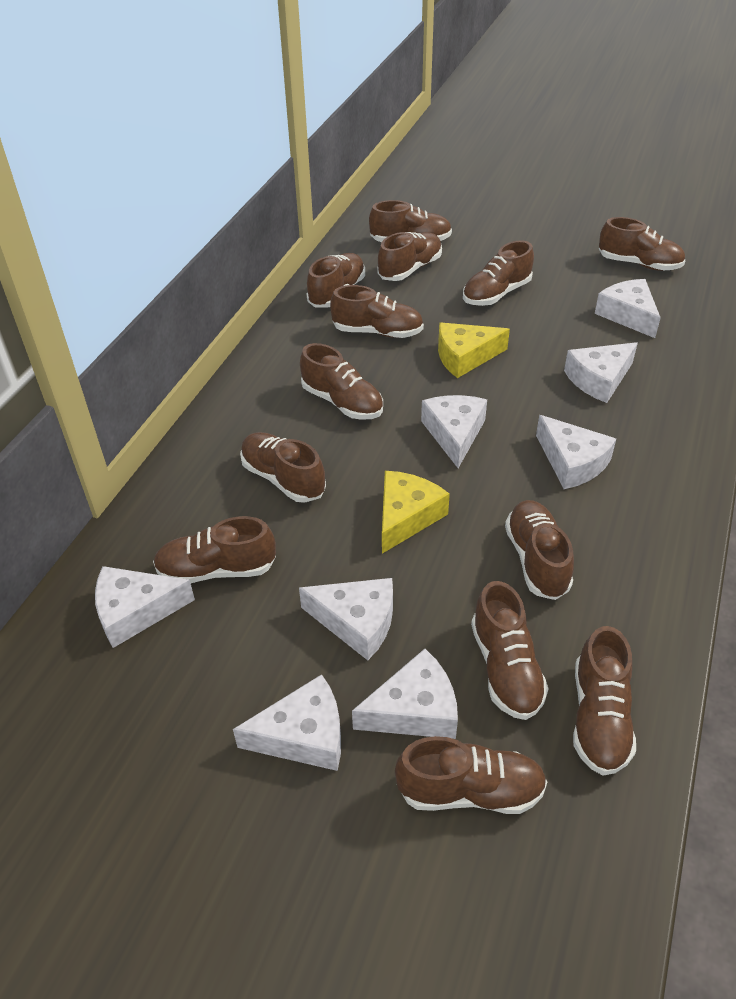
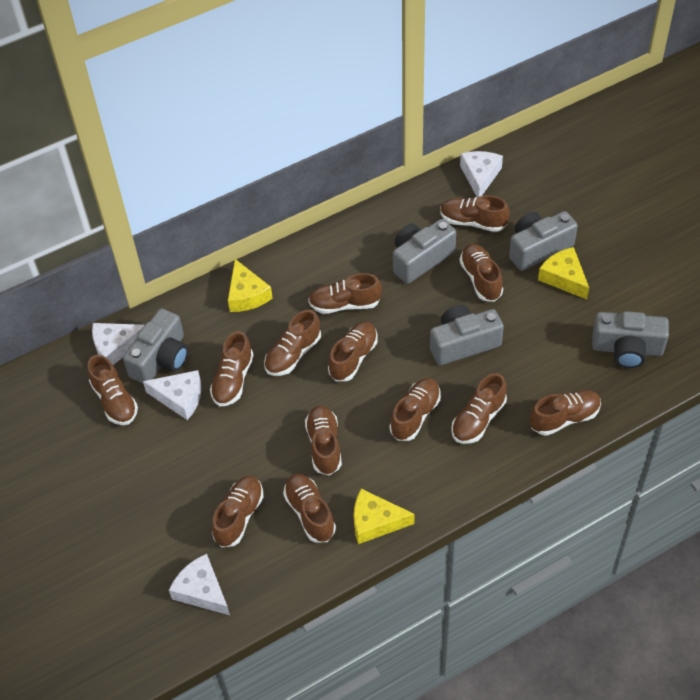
grey camera: 0 -> 5
white cheese: 8 -> 4
yellow cheese: 2 -> 3

